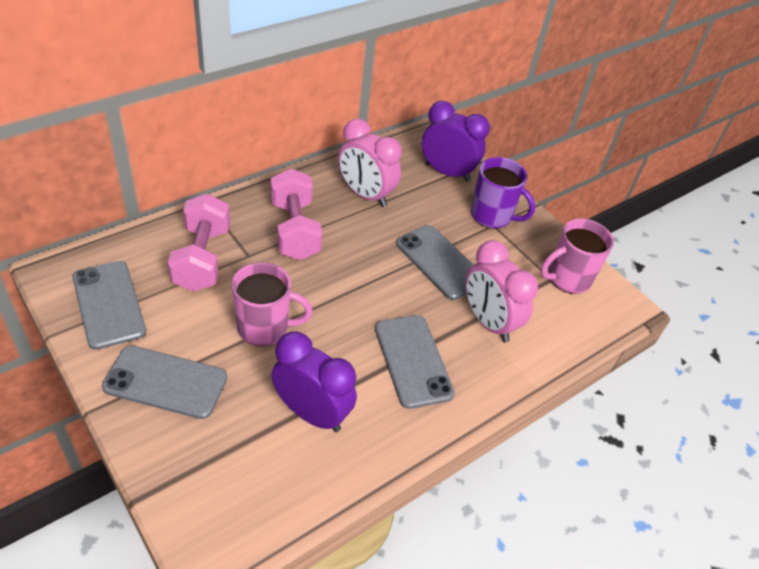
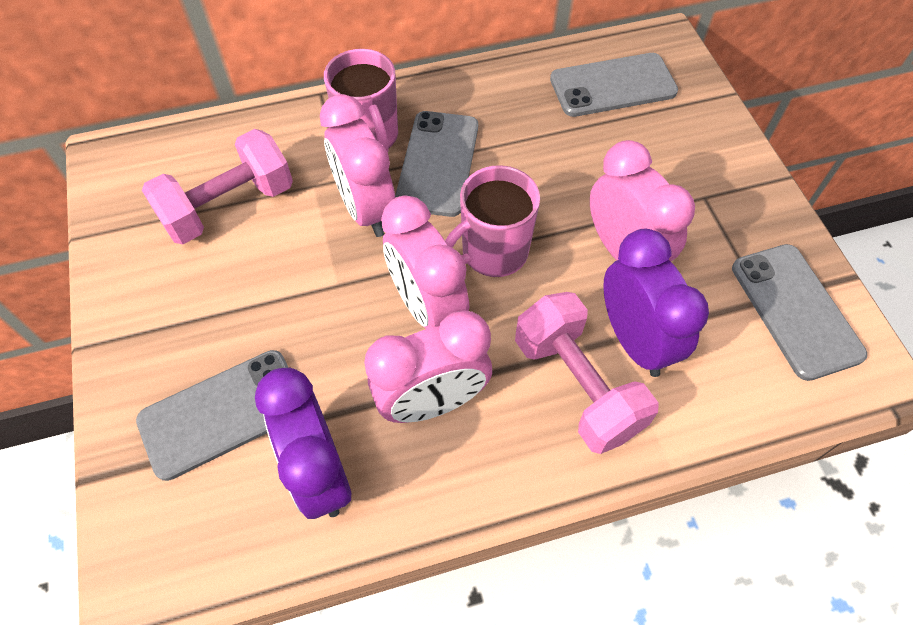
pink clock: 2 -> 4
purple mug: 1 -> 0

